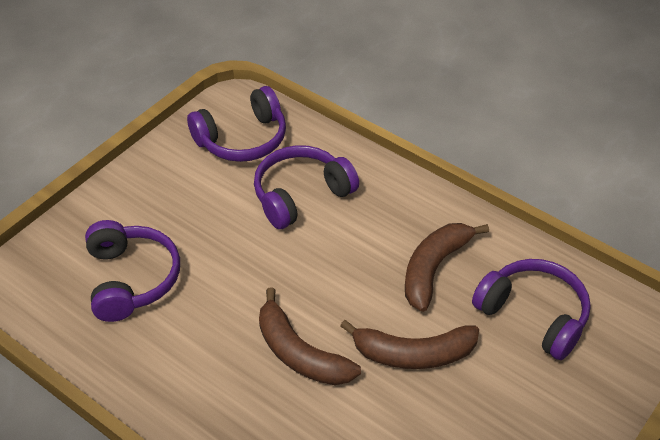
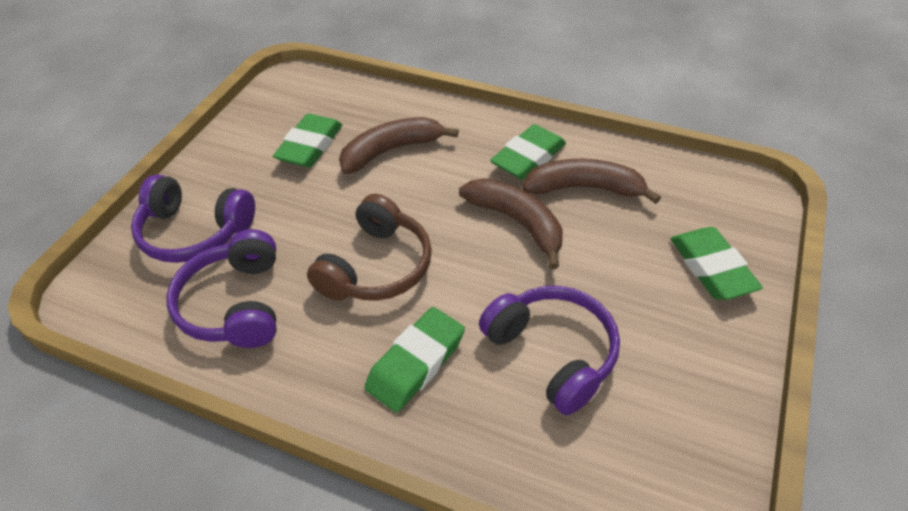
brown headphones: 0 -> 1
green eraser: 0 -> 4
purple headphones: 4 -> 3

